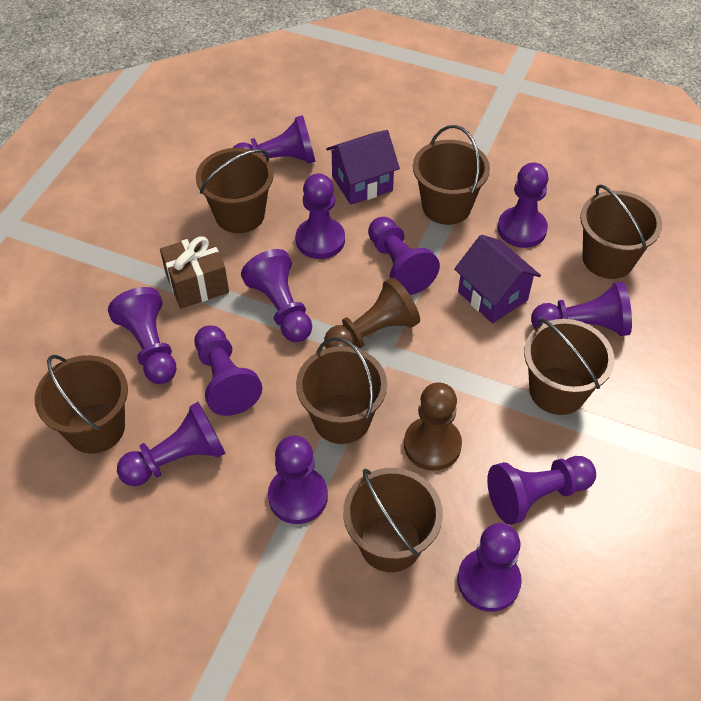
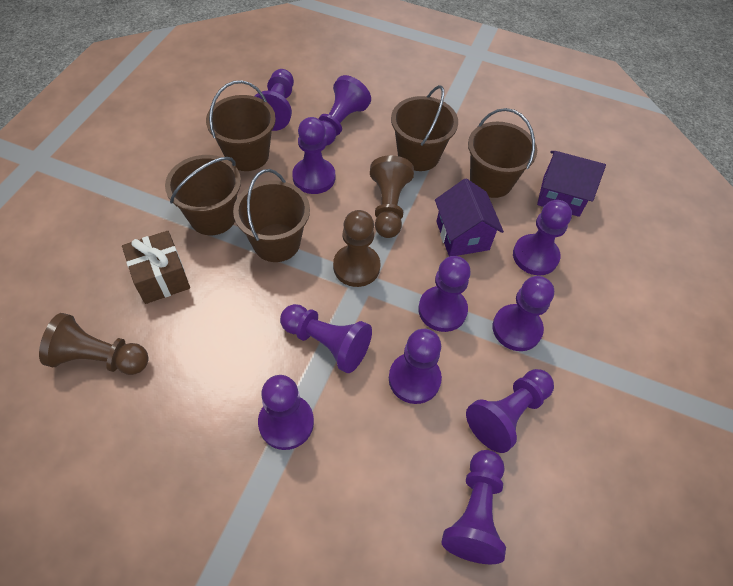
brown bucket: 7 -> 5
brown pawn: 2 -> 3
purple pawn: 12 -> 11

